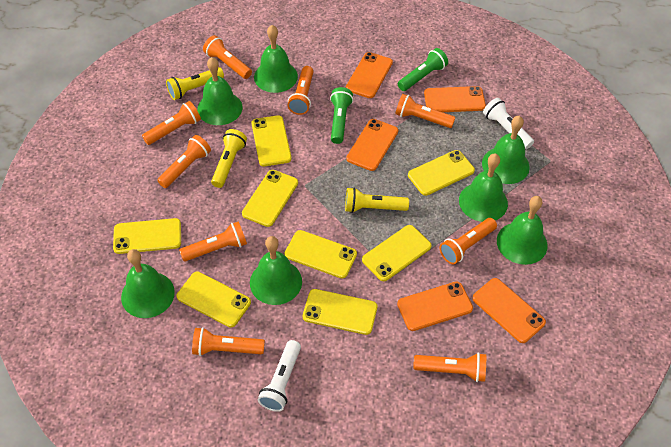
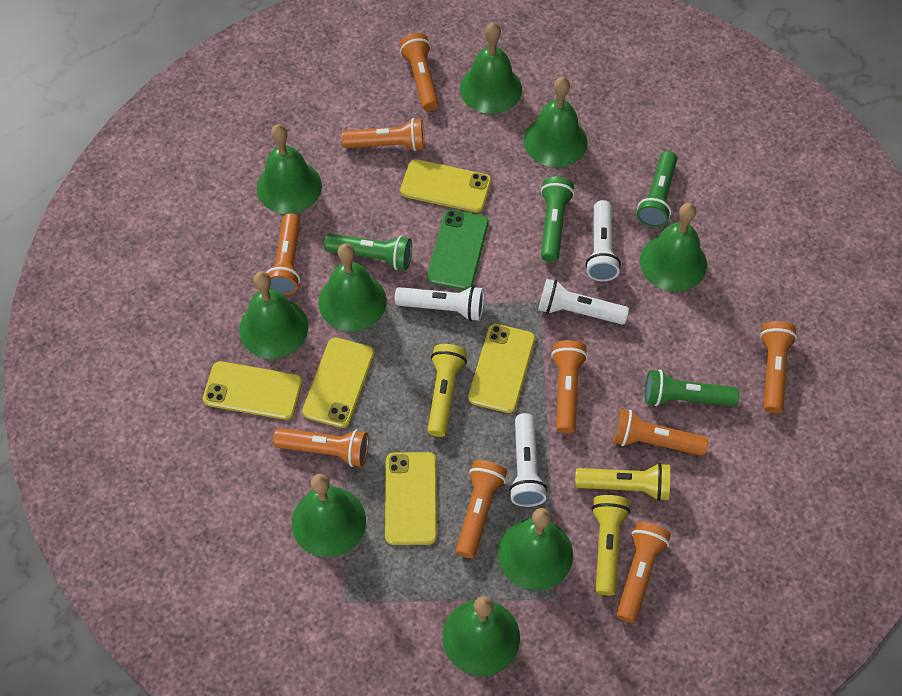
green bell: 7 -> 9
green flashlight: 2 -> 4
green phone: 0 -> 1
orange phone: 5 -> 0
white flashlight: 2 -> 4
yellow phone: 8 -> 5

